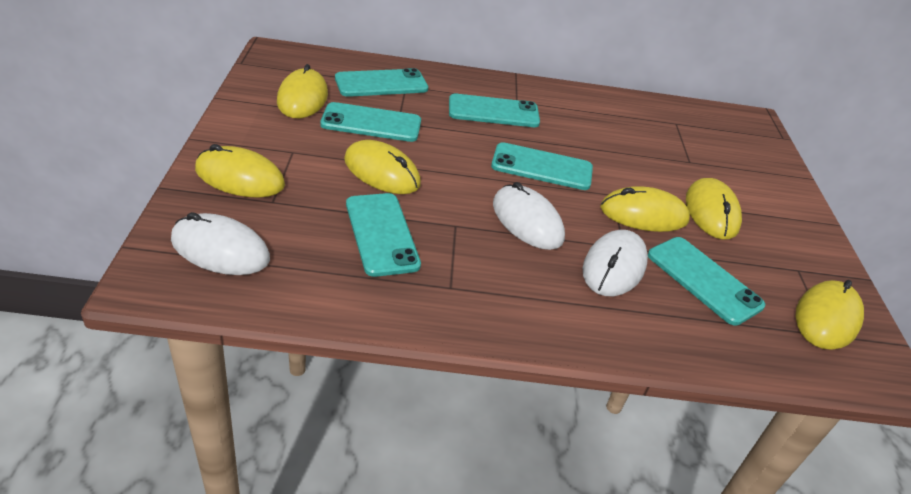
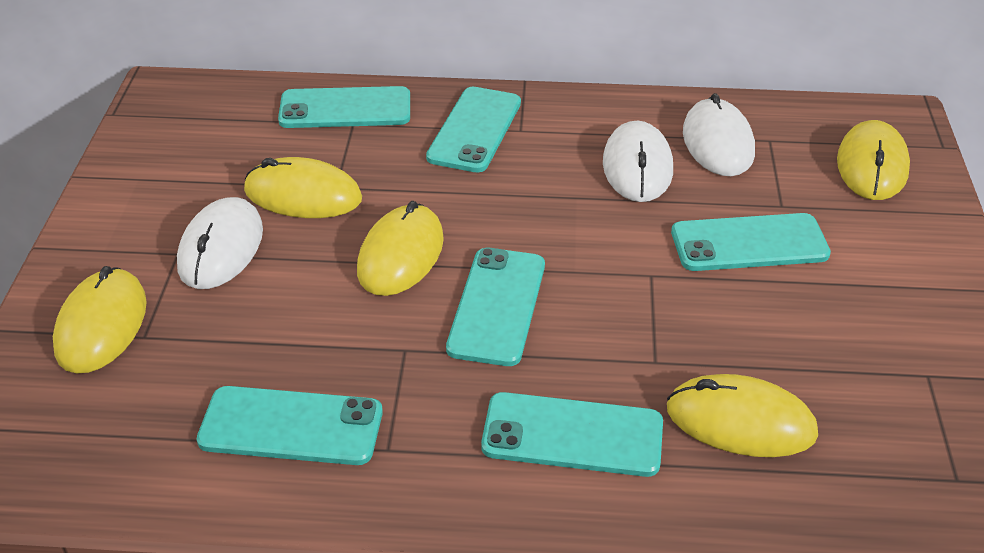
yellow mouse: 6 -> 5

